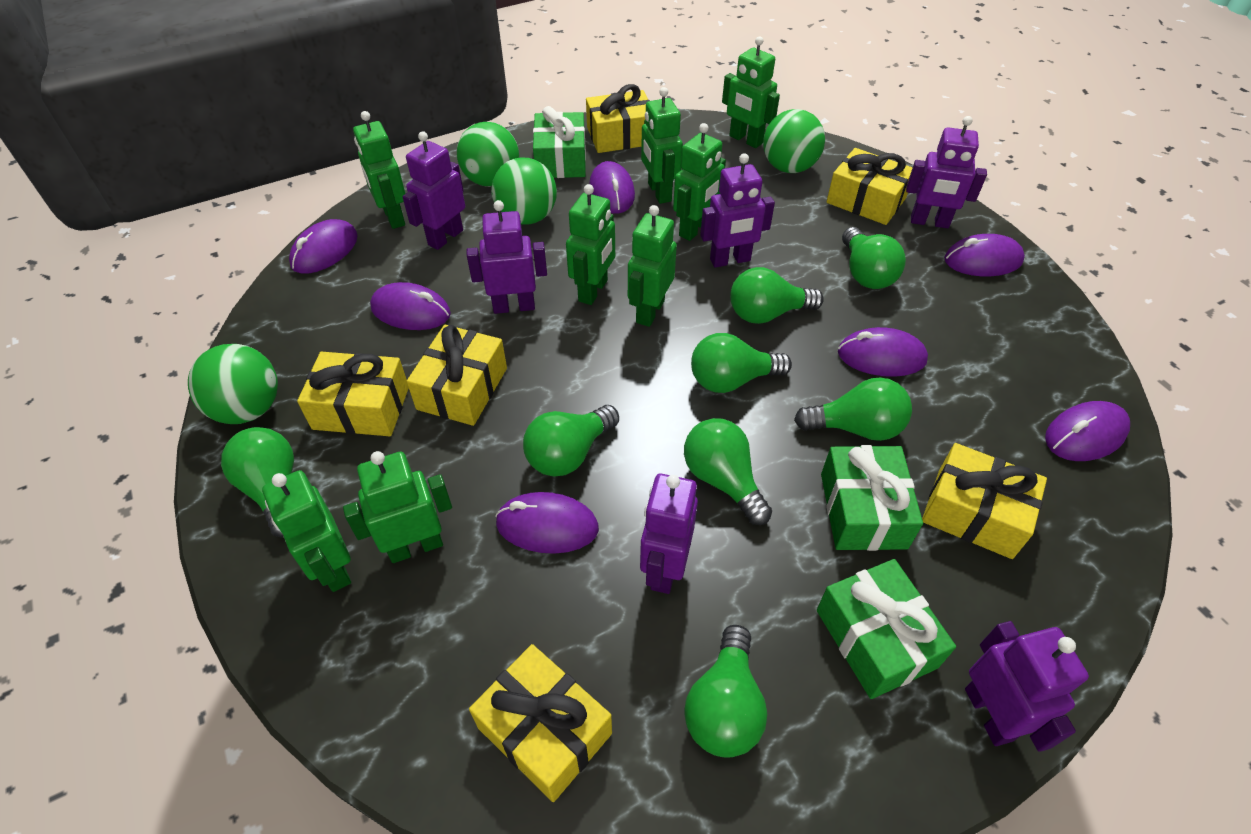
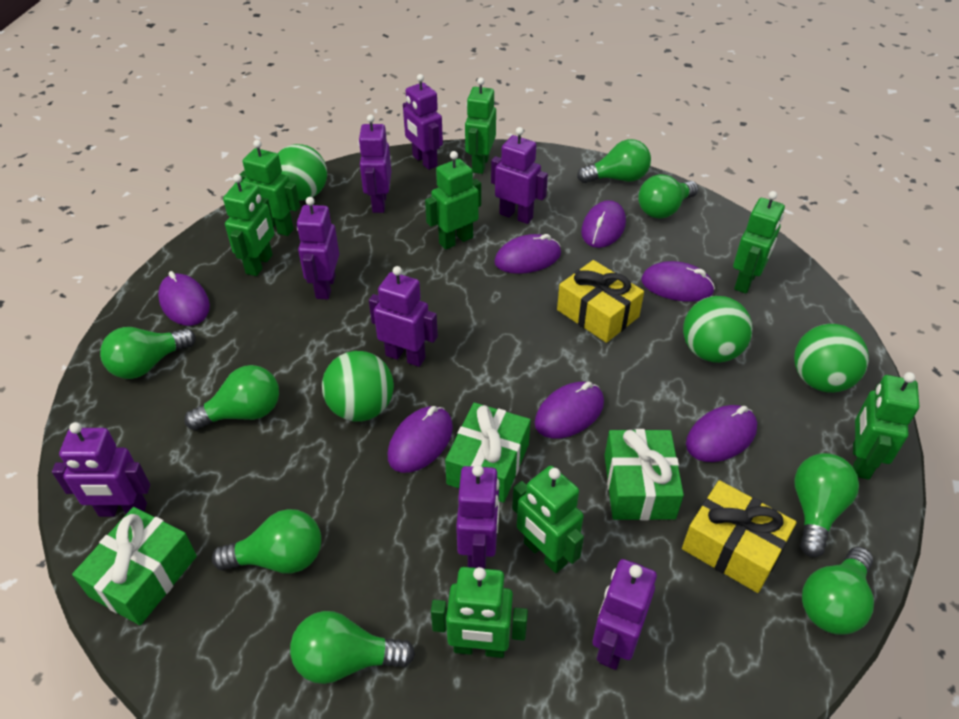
purple robot: 6 -> 8
yellow gift: 6 -> 2

